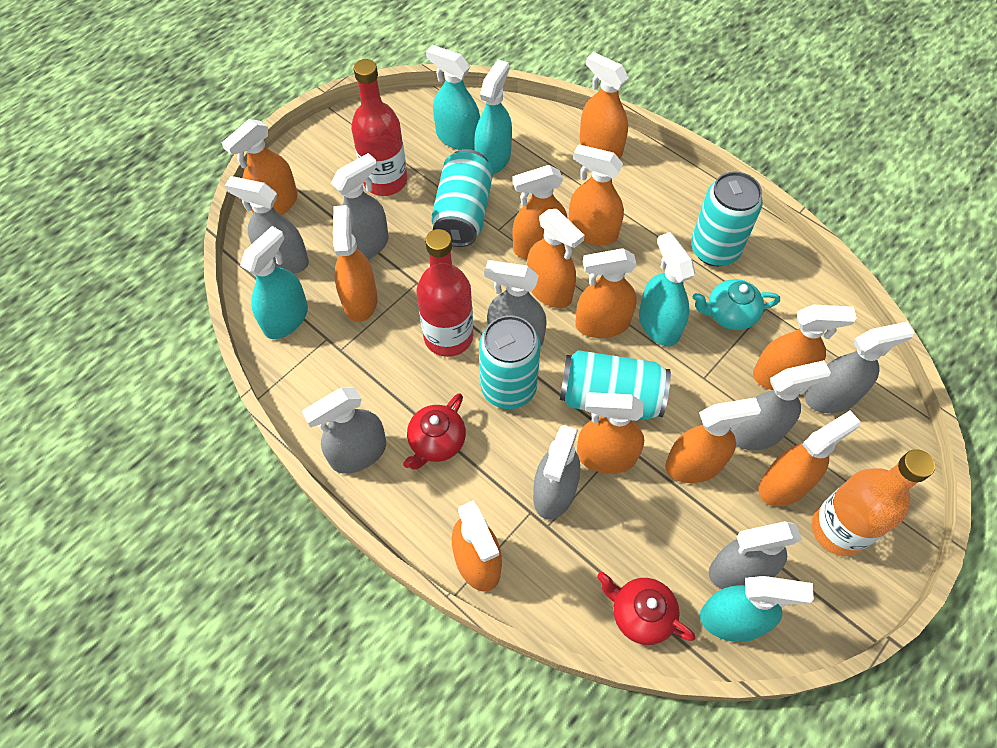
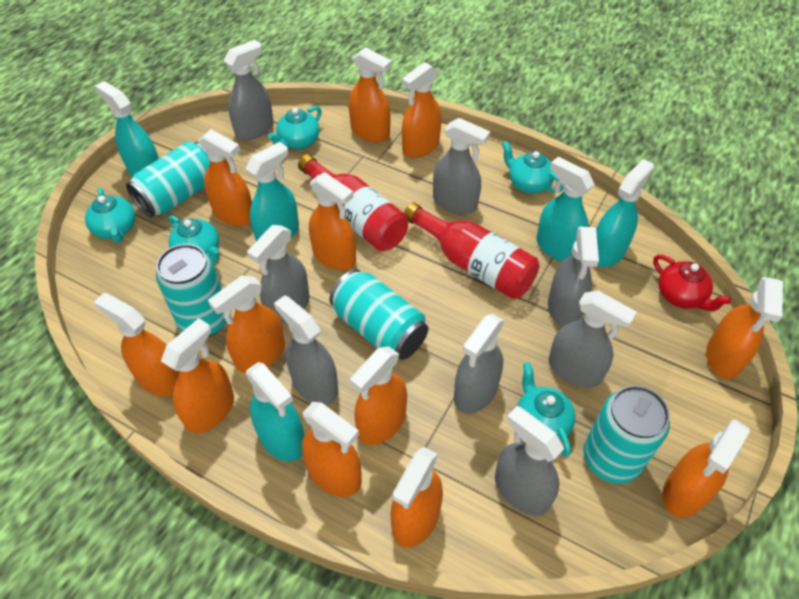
orange bottle: 1 -> 0
red teapot: 2 -> 1
turquoise teapot: 1 -> 5

